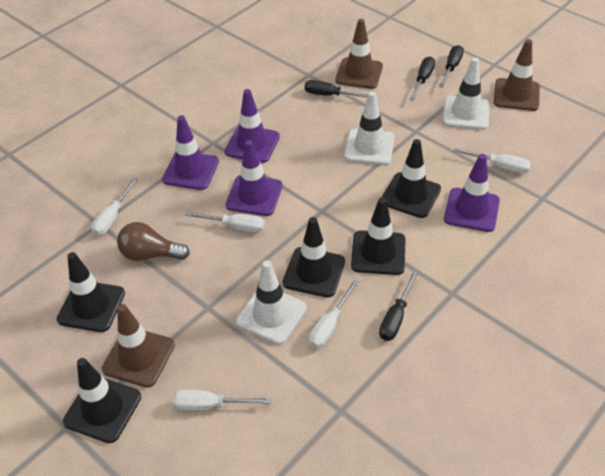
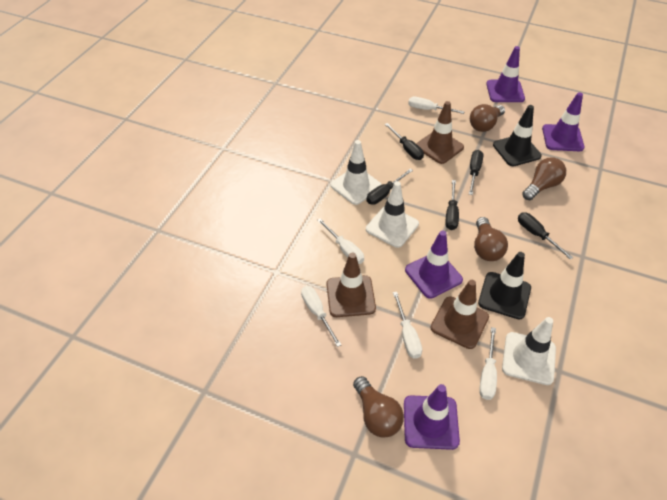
black screwdriver: 4 -> 5
black traffic cone: 5 -> 2
brown light bulb: 1 -> 4

